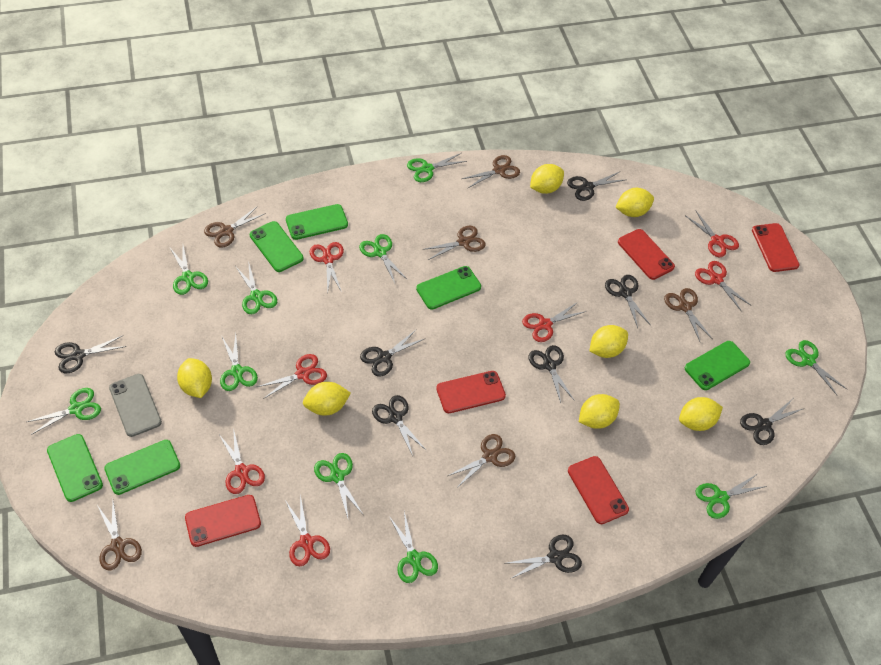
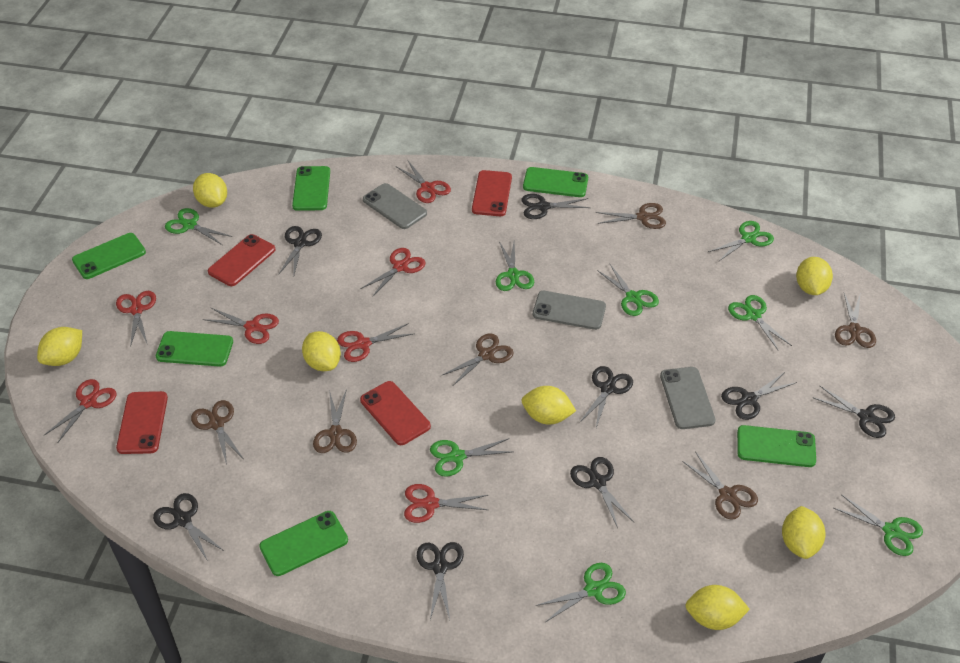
green scissors: 10 -> 8
grey phone: 1 -> 3
red phone: 5 -> 4

